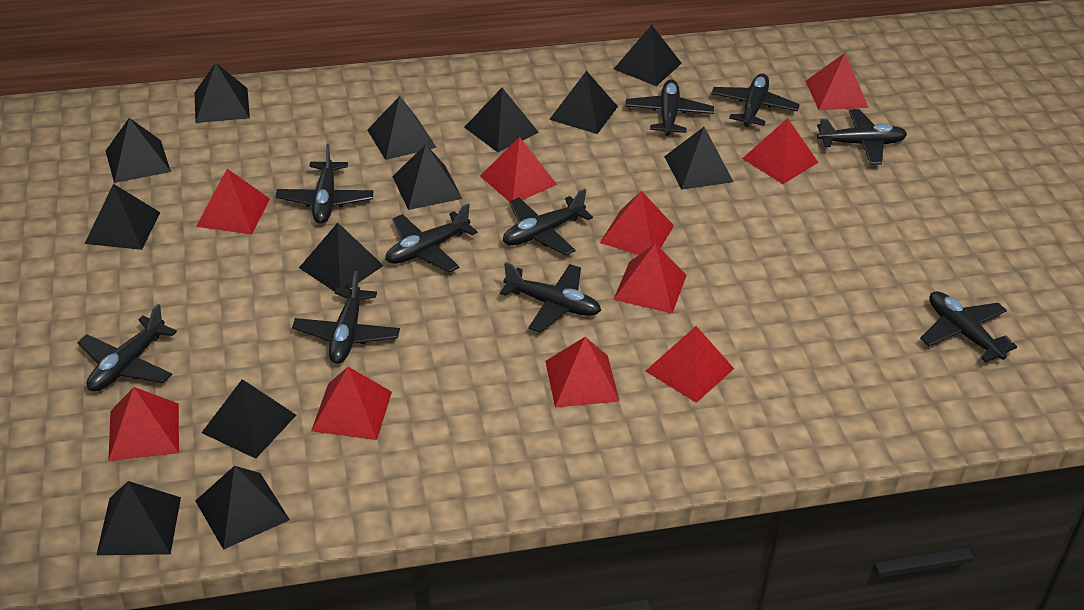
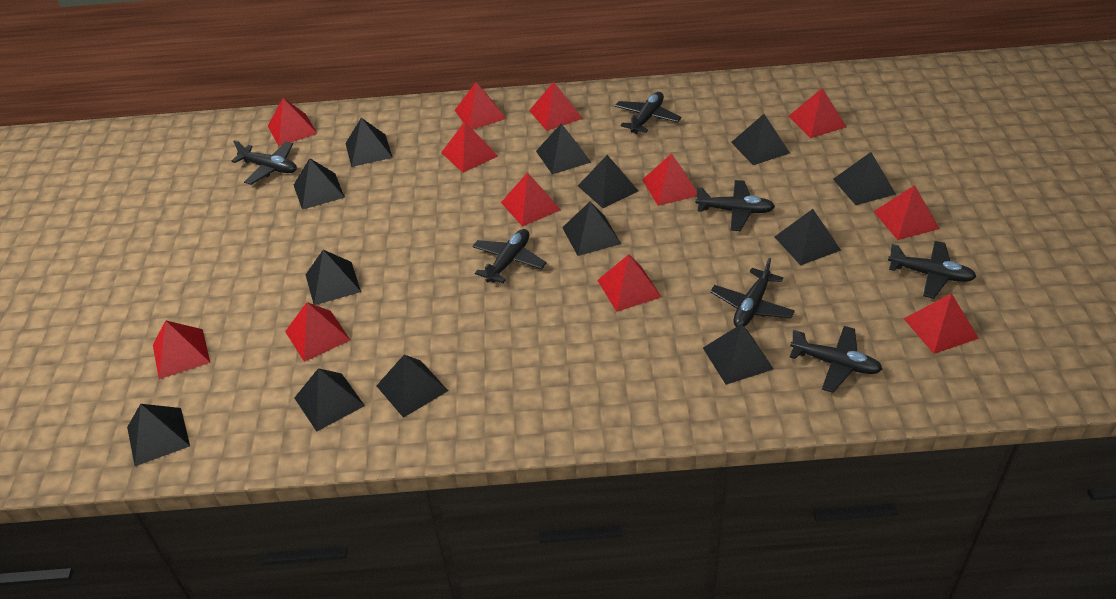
black plane: 10 -> 7
red pyramid: 10 -> 12

